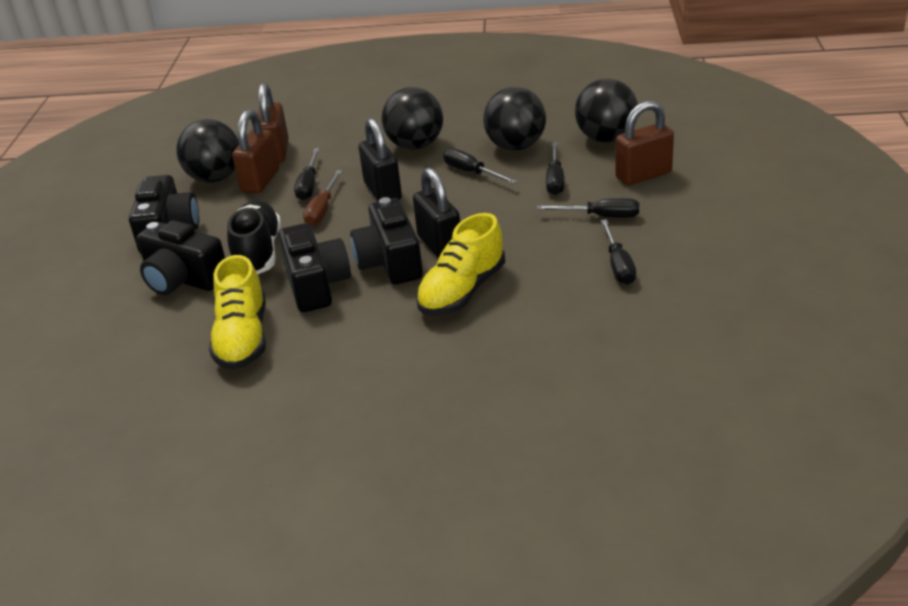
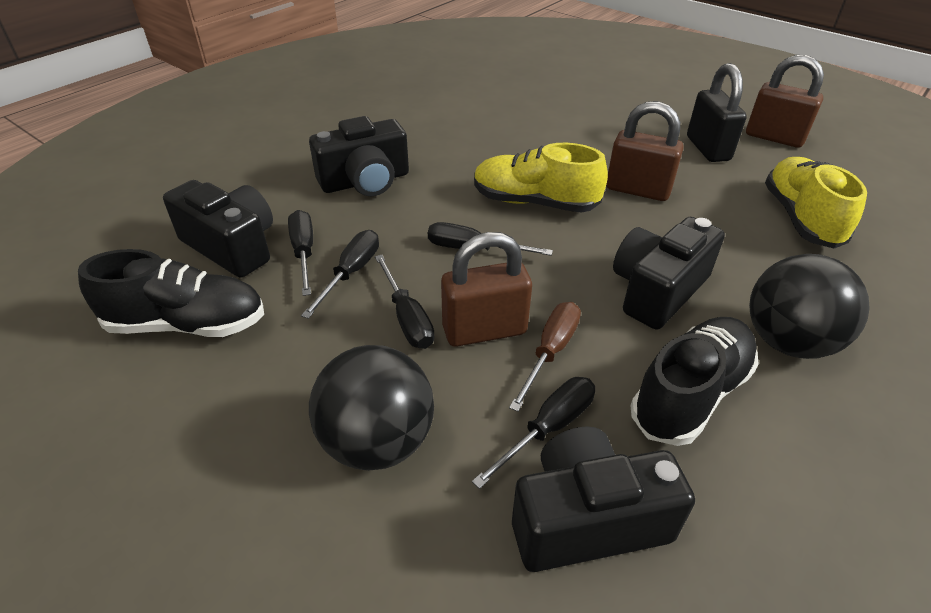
black ball: 4 -> 2
black padlock: 2 -> 1
black shoe: 1 -> 2

